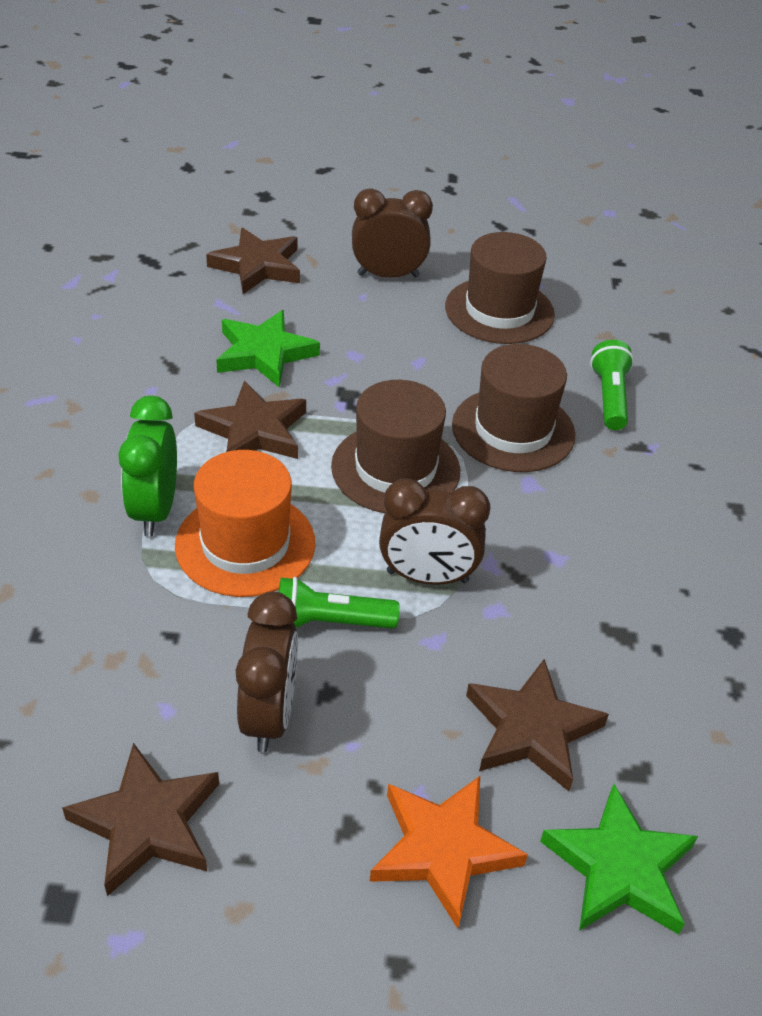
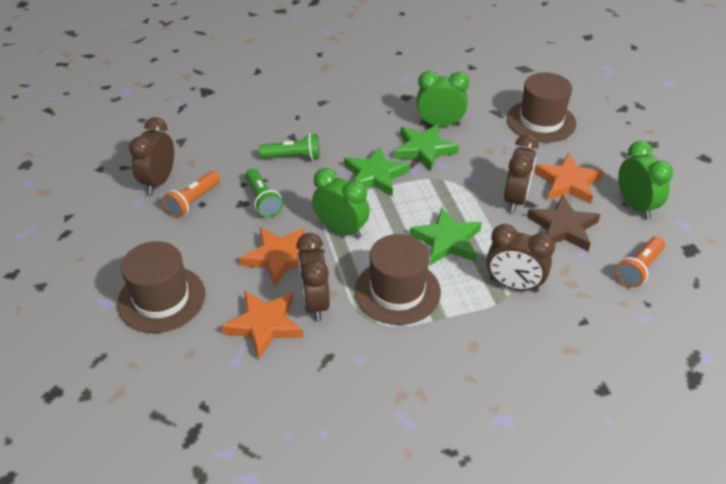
brown clock: 3 -> 4
brown star: 4 -> 1
green clock: 1 -> 3
green star: 2 -> 3
orange flashlight: 0 -> 2
orange hat: 1 -> 0
orange star: 1 -> 3

